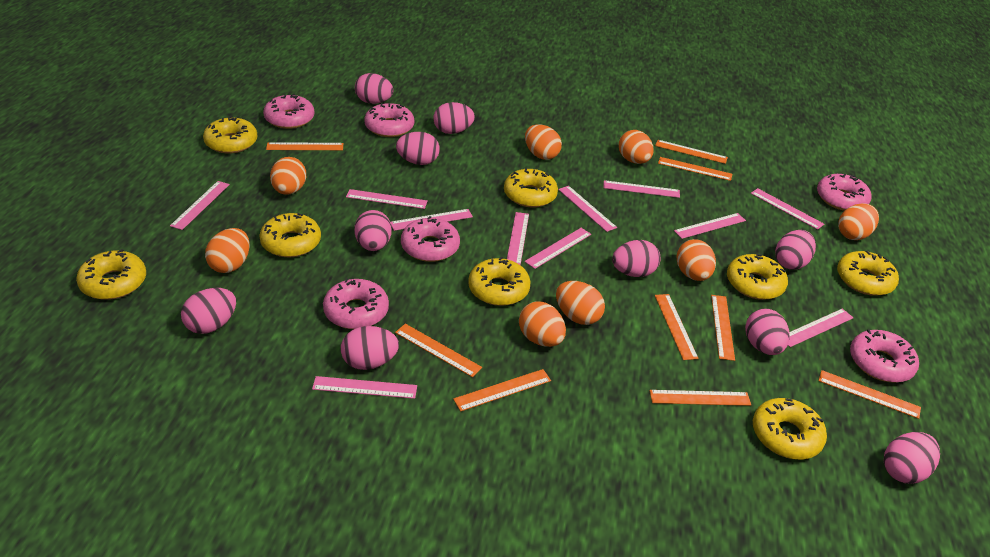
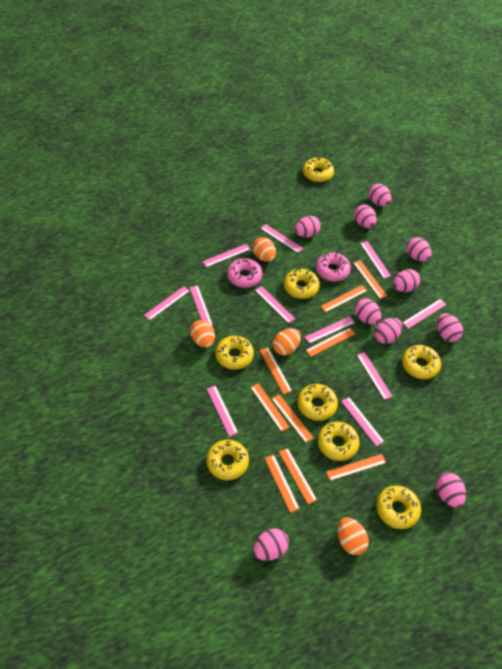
orange egg: 8 -> 4
pink donut: 6 -> 2

